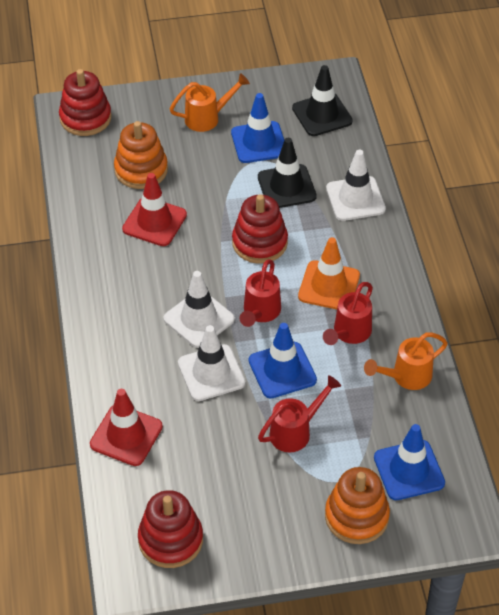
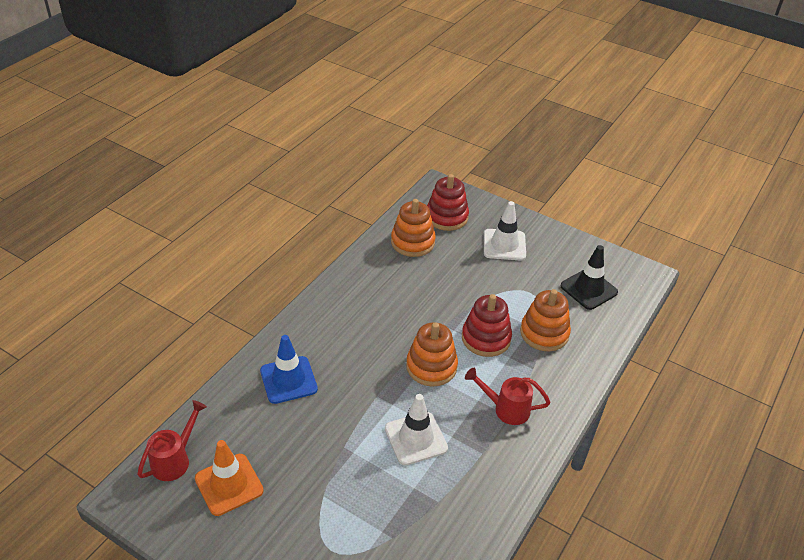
black traffic cone: 2 -> 1
blue traffic cone: 3 -> 1
orange stacking toy: 2 -> 3
orange watering can: 2 -> 0
red stacking toy: 3 -> 2
red traffic cone: 2 -> 0
red watering can: 3 -> 2
white traffic cone: 3 -> 2

